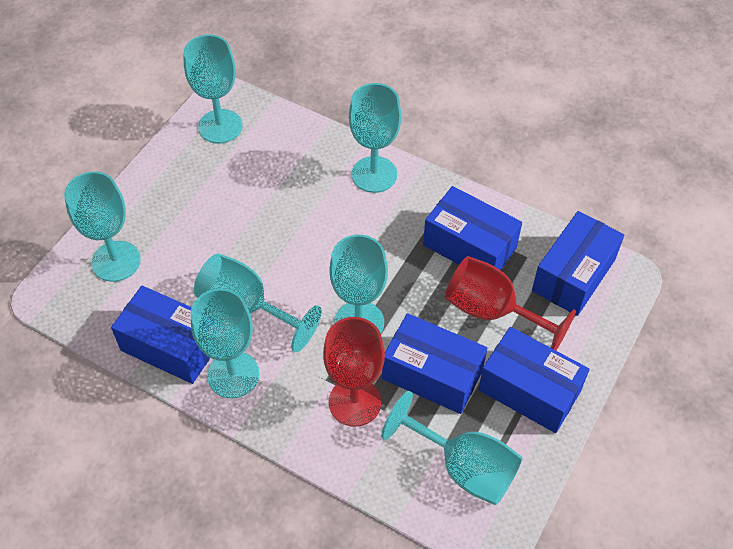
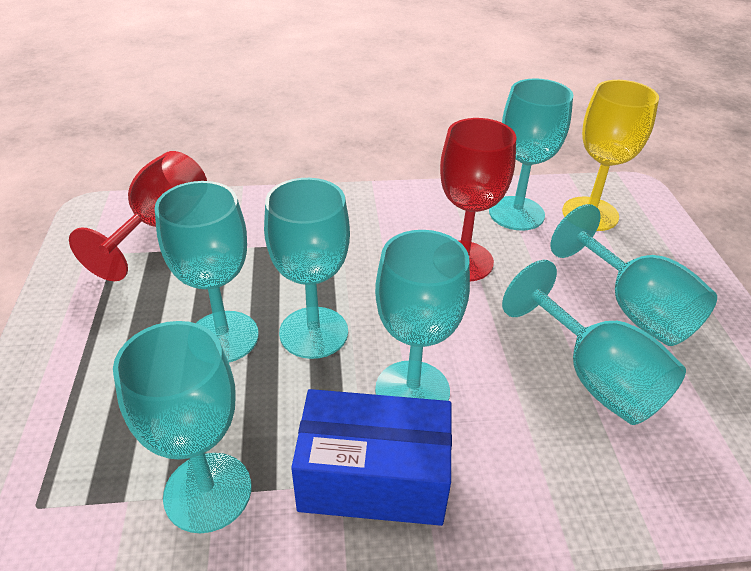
blue box: 5 -> 1
yellow goblet: 0 -> 1

